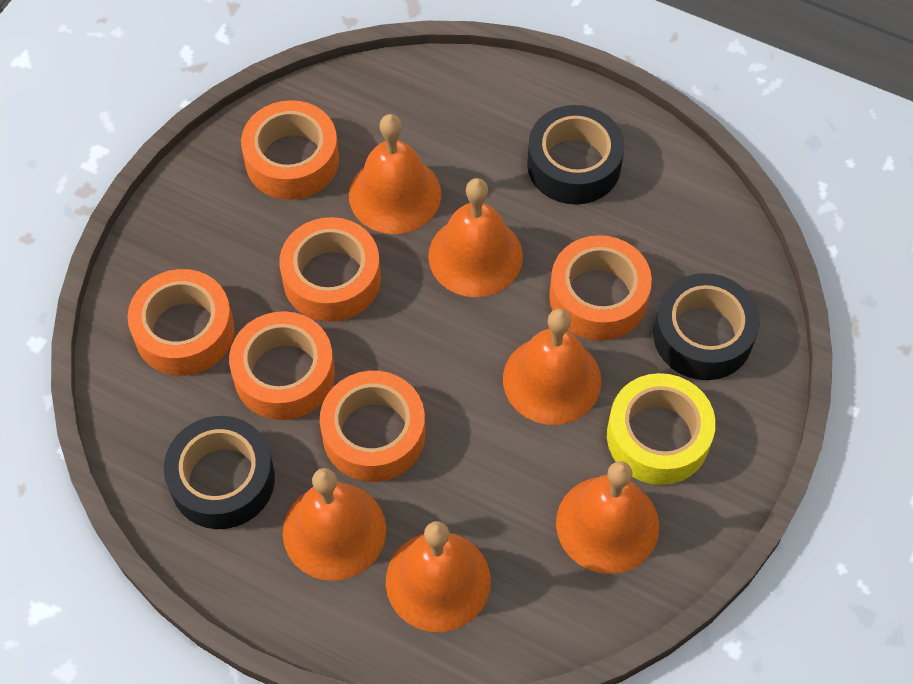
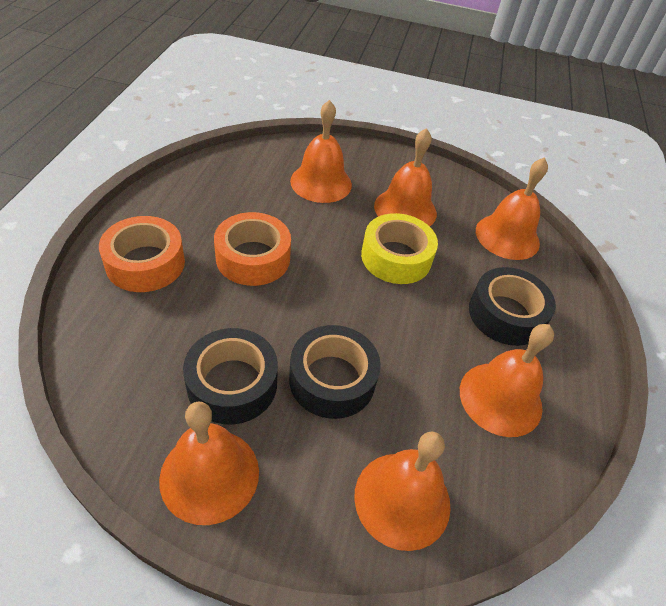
orange tape: 6 -> 2

